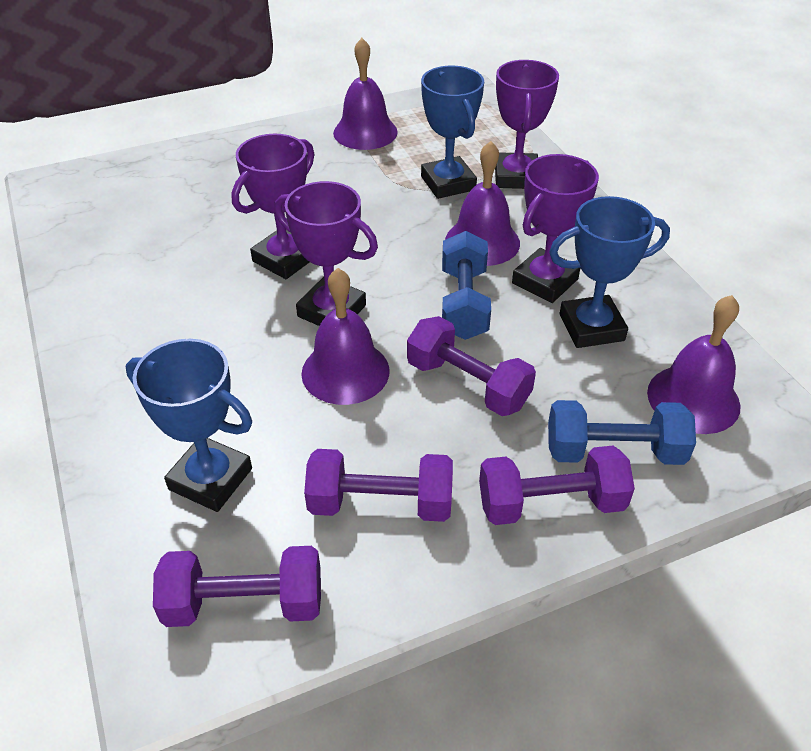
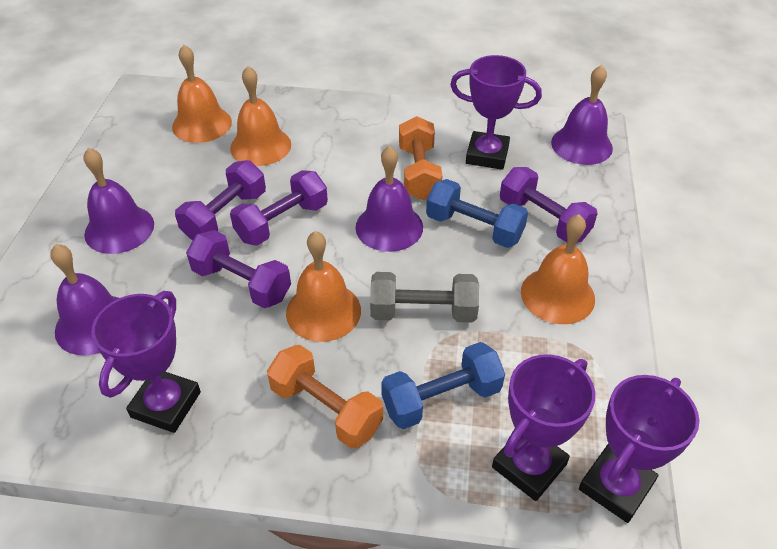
blue trophy: 3 -> 0
grey dumbbell: 0 -> 1
orange bell: 0 -> 4
orange dumbbell: 0 -> 2

